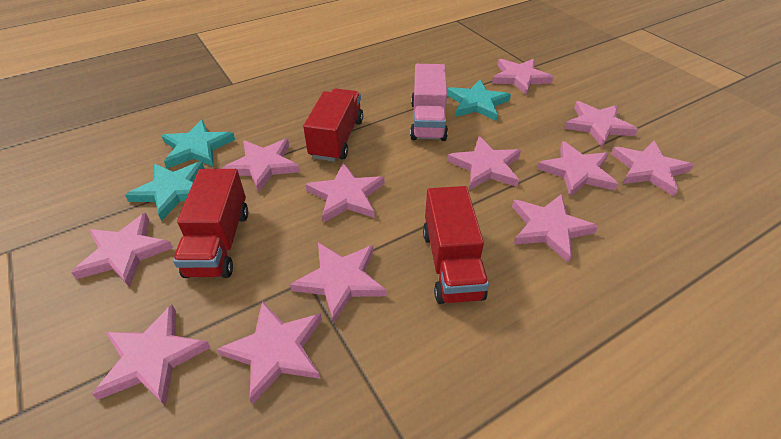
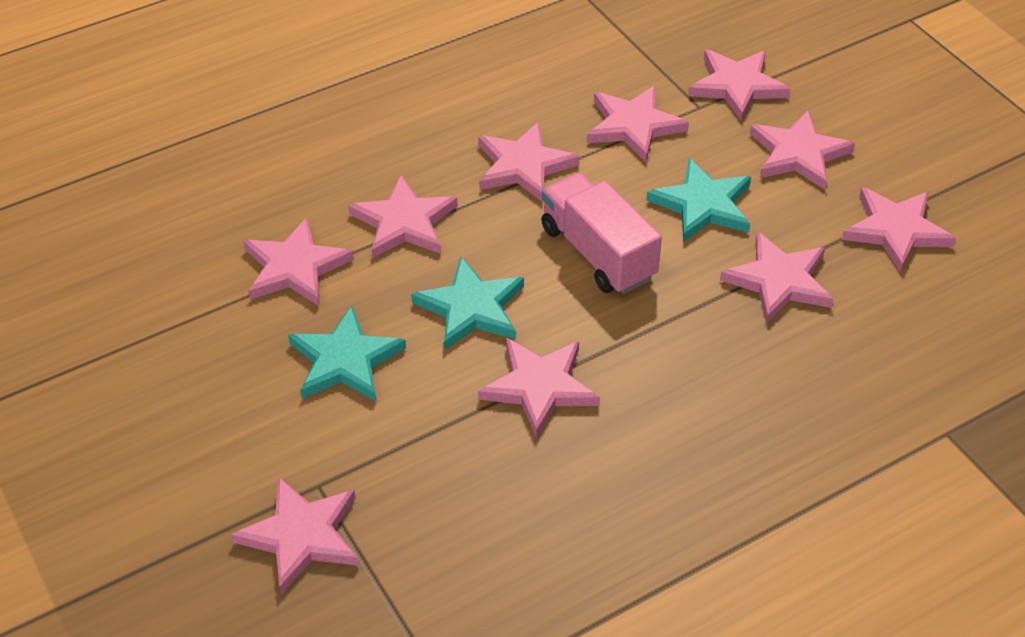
pink star: 12 -> 10
red truck: 3 -> 0

